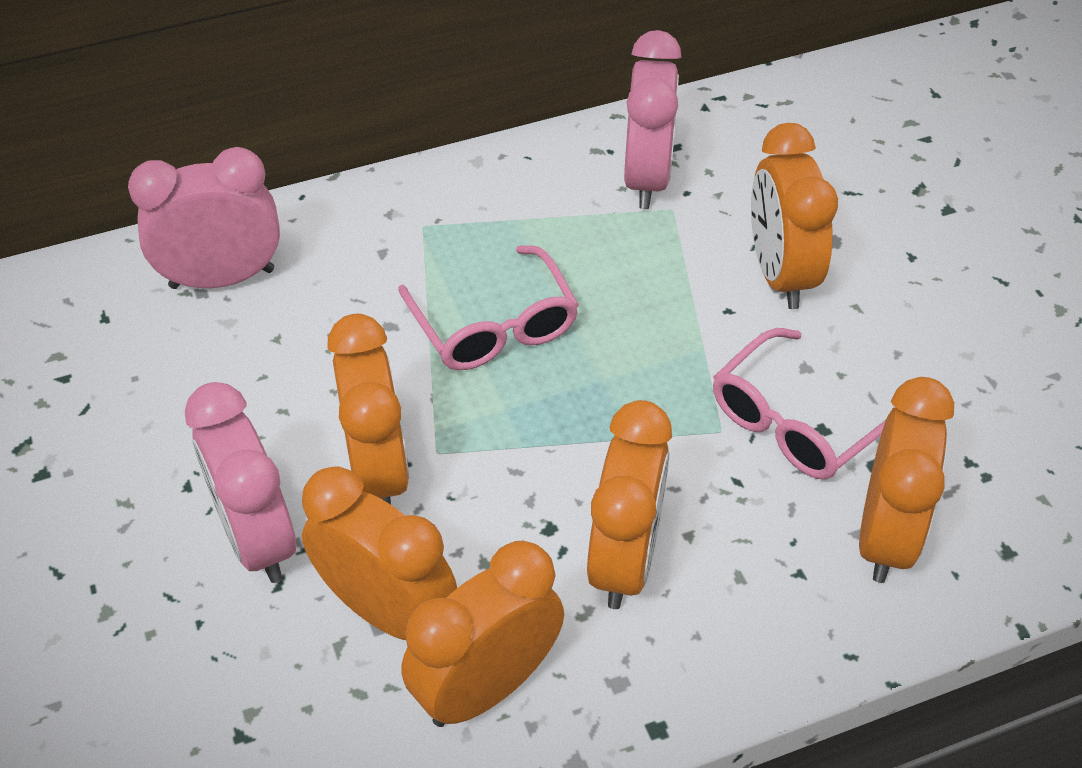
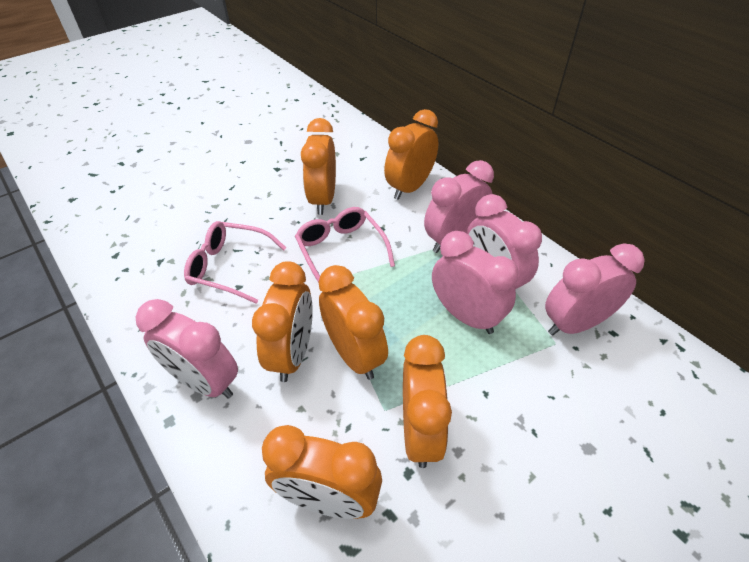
pink clock: 3 -> 5

